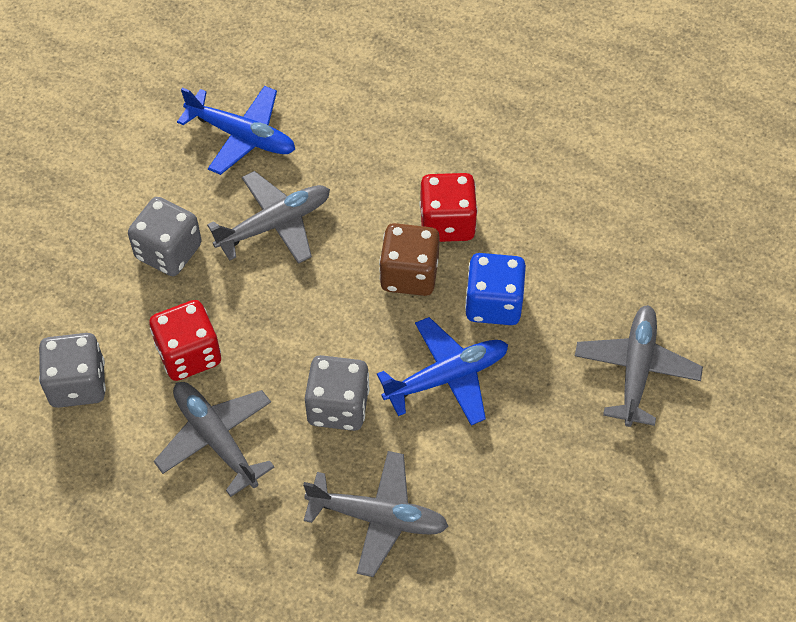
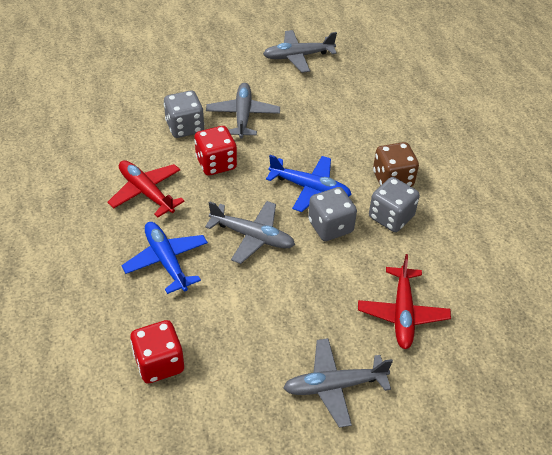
blue dice: 1 -> 0
red plane: 0 -> 2

